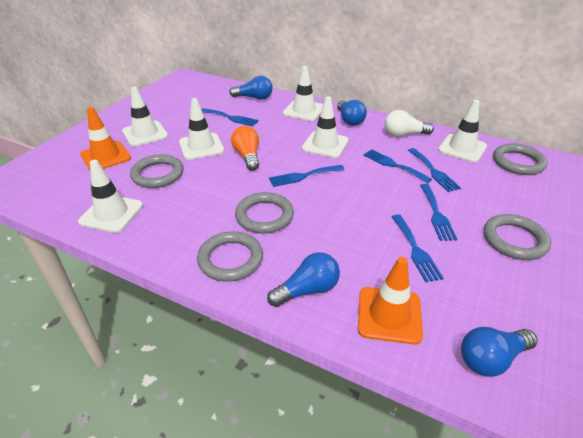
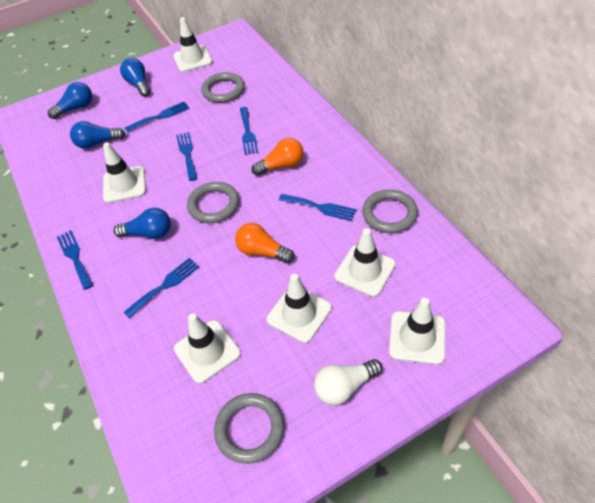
grey ring: 5 -> 4
orange light bulb: 1 -> 2
orange traffic cone: 2 -> 0

